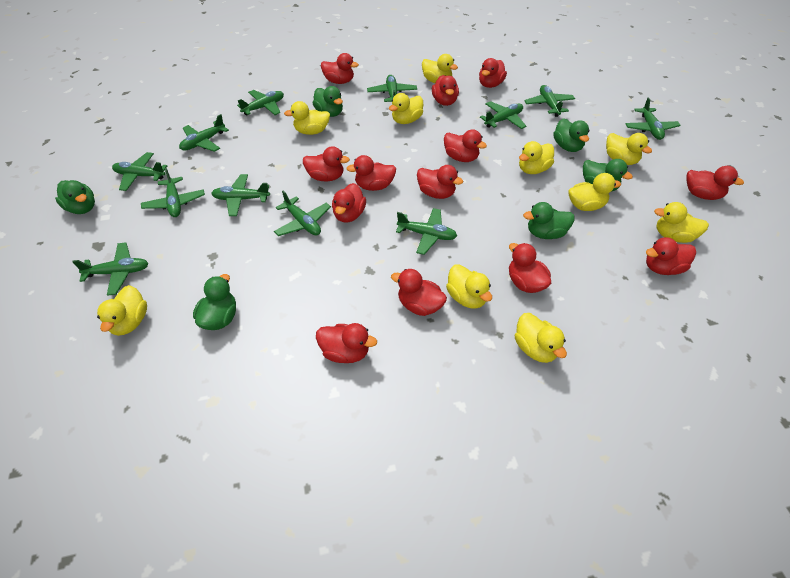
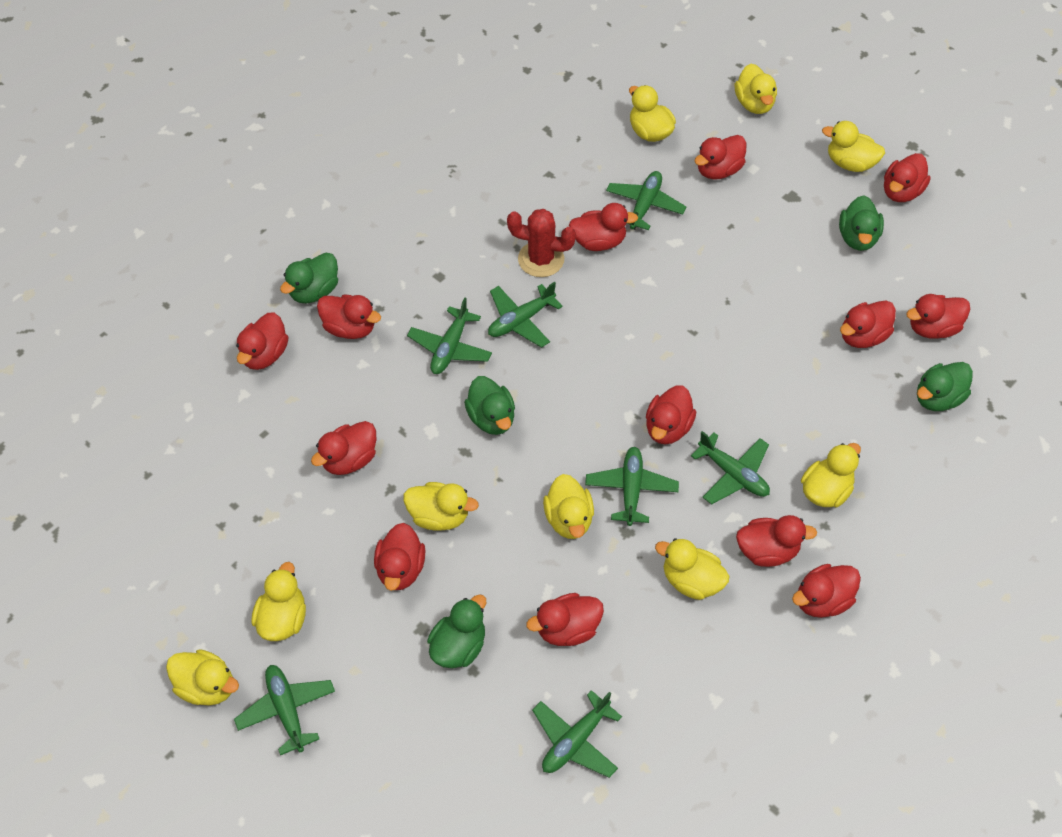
green duck: 6 -> 5
green plane: 12 -> 7
red cactus: 0 -> 1
yellow duck: 10 -> 9

